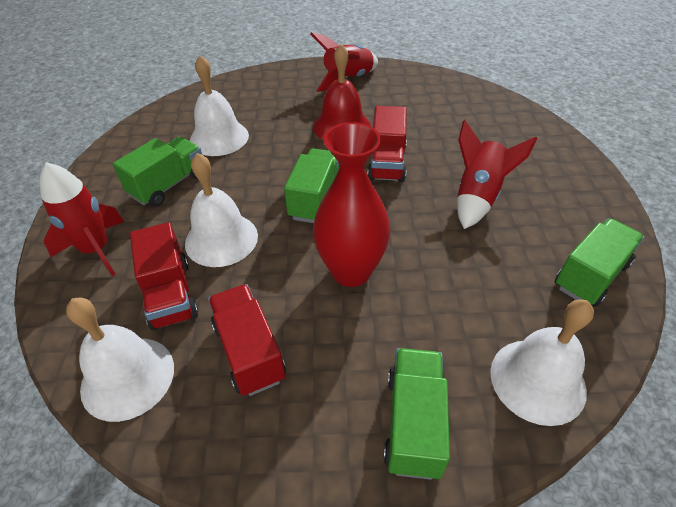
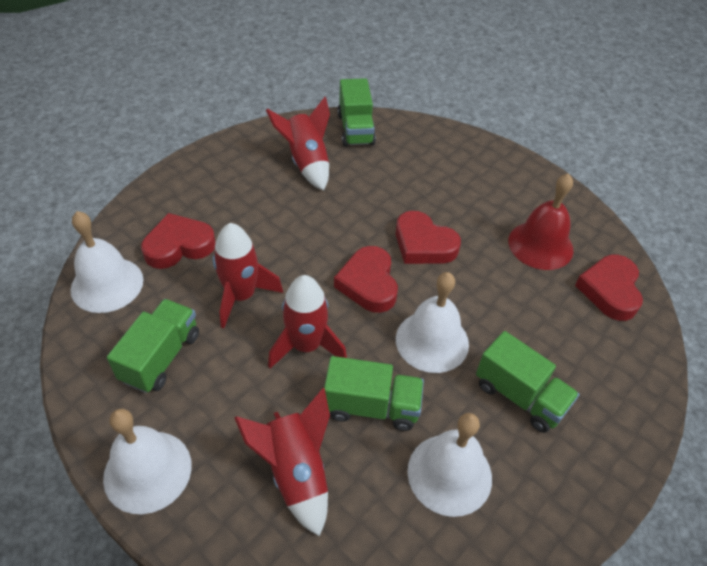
red heart: 0 -> 4
red rocket: 3 -> 4
red truck: 3 -> 0
red vase: 1 -> 0

